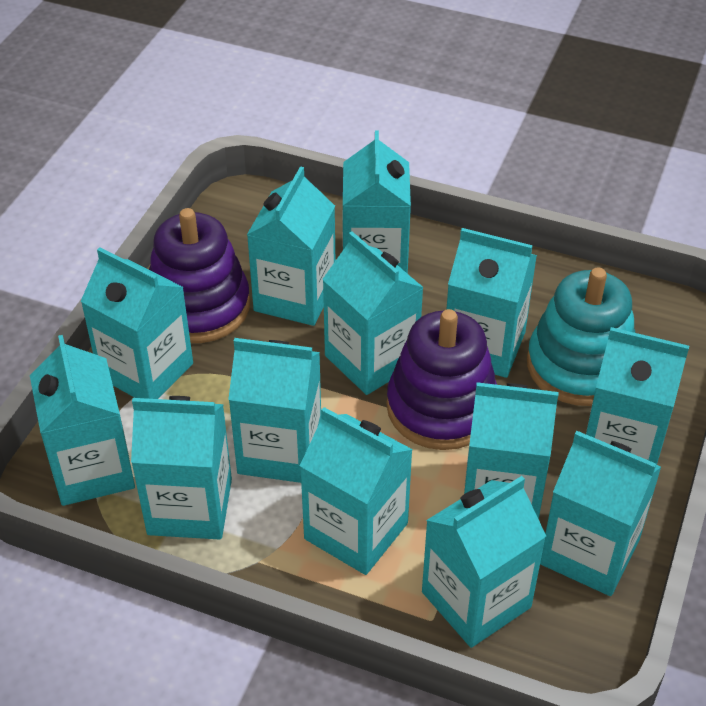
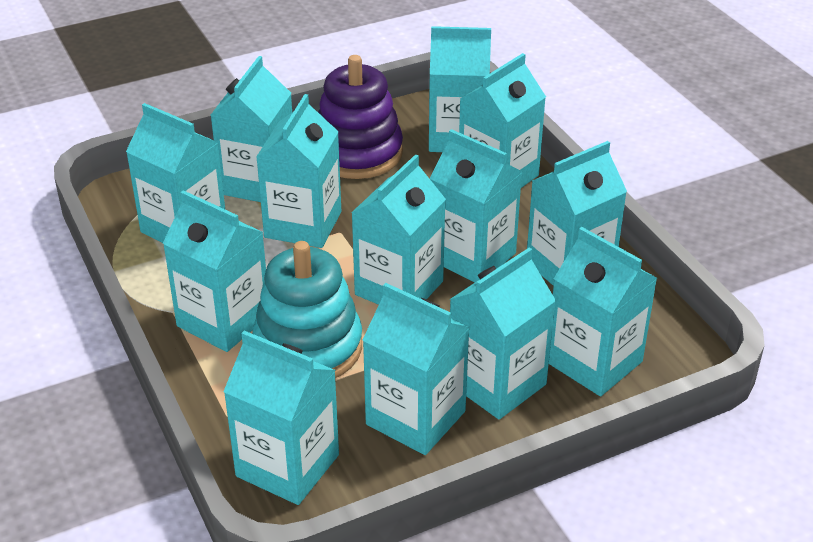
purple stacking toy: 2 -> 1

